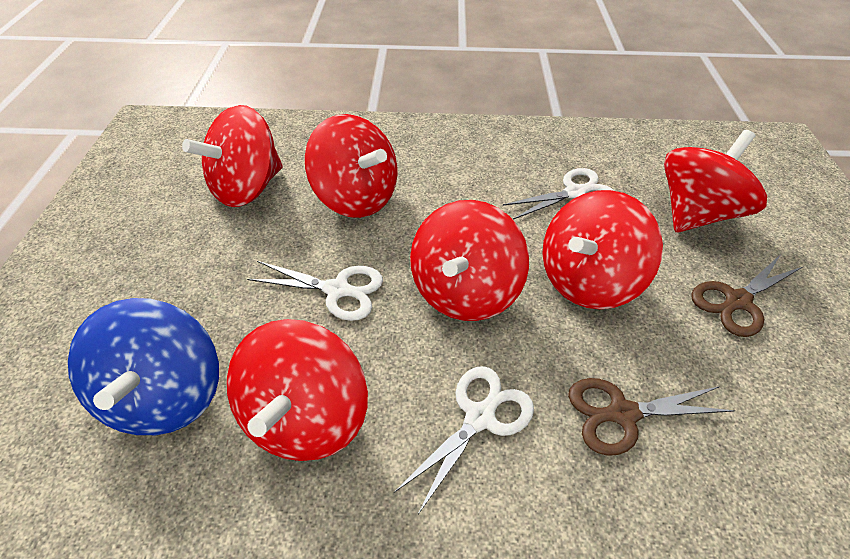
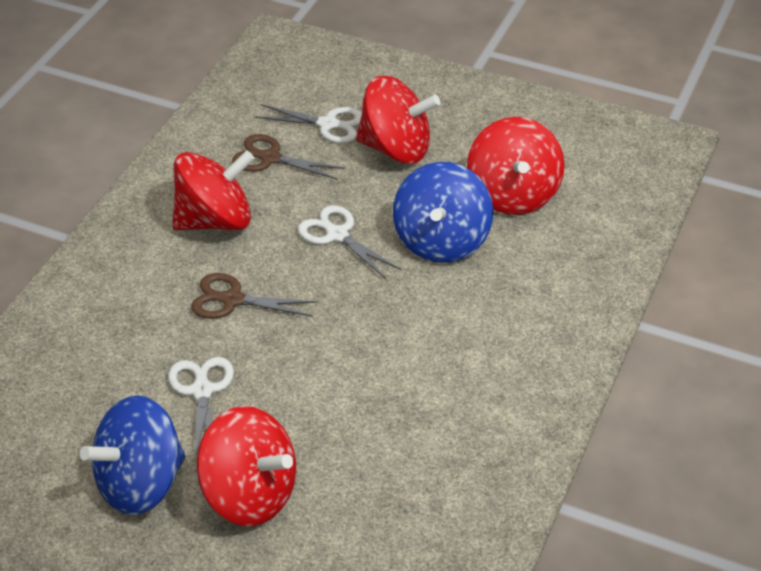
blue spinning top: 1 -> 2
red spinning top: 6 -> 4

